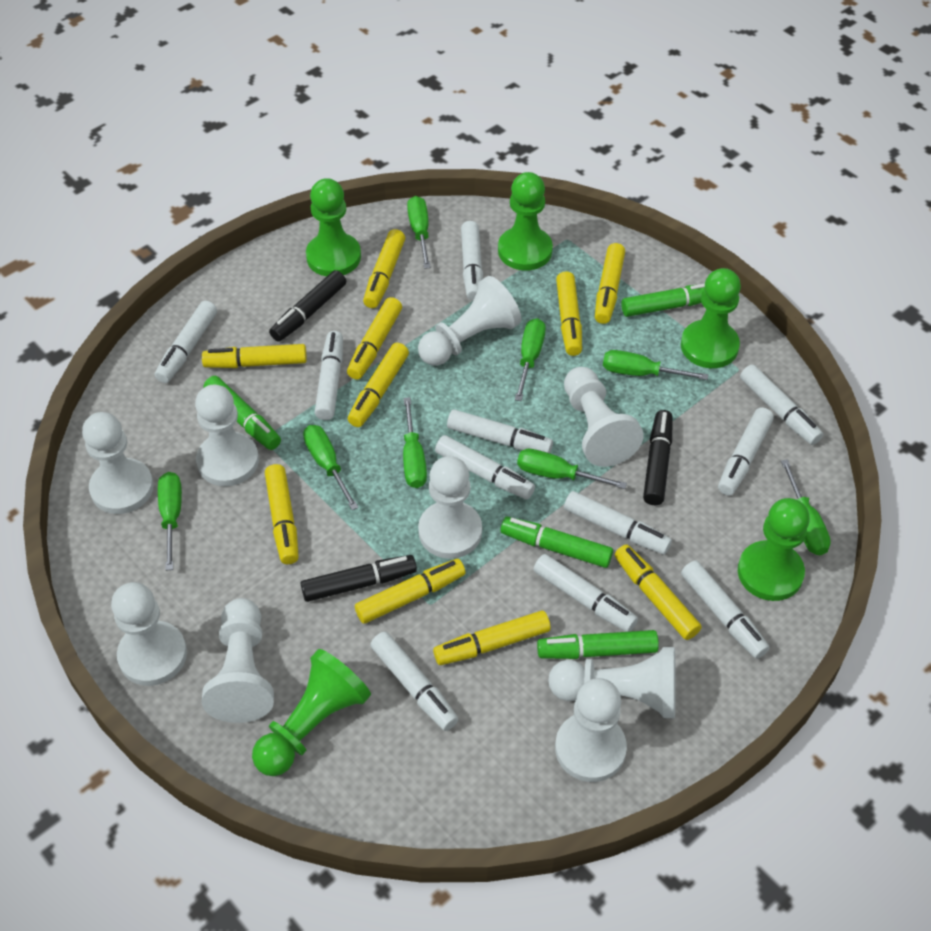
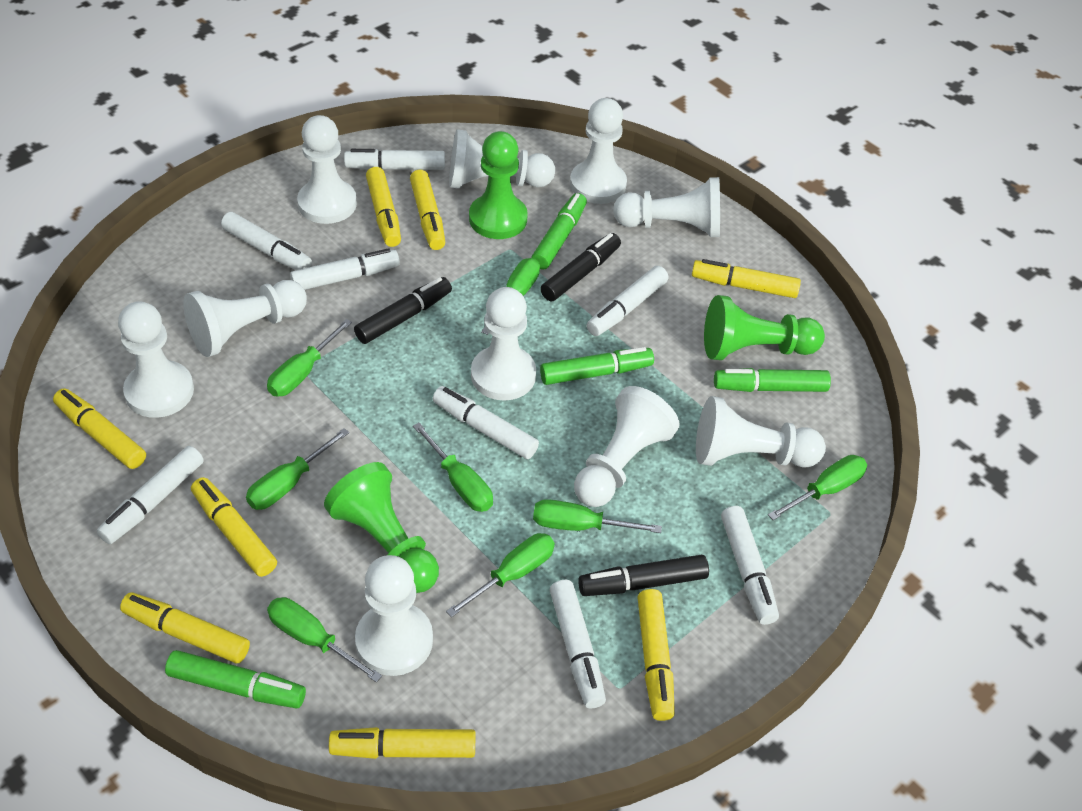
green pawn: 5 -> 3
white marker: 11 -> 8
white pawn: 9 -> 10
yellow marker: 10 -> 8

